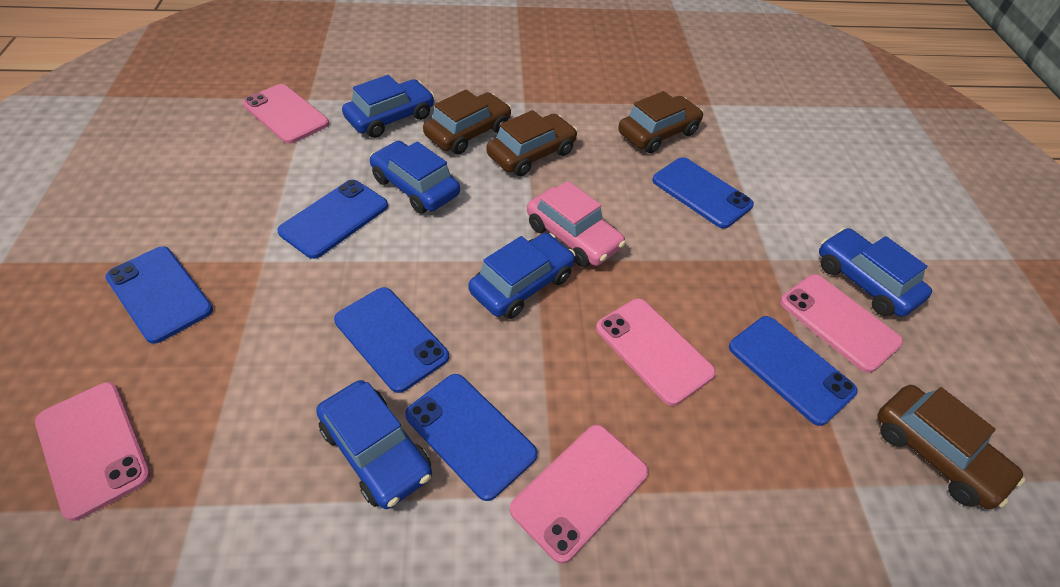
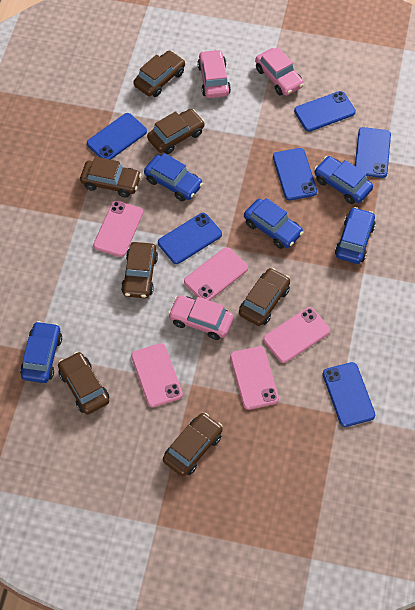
brown car: 4 -> 7
pink car: 1 -> 3

